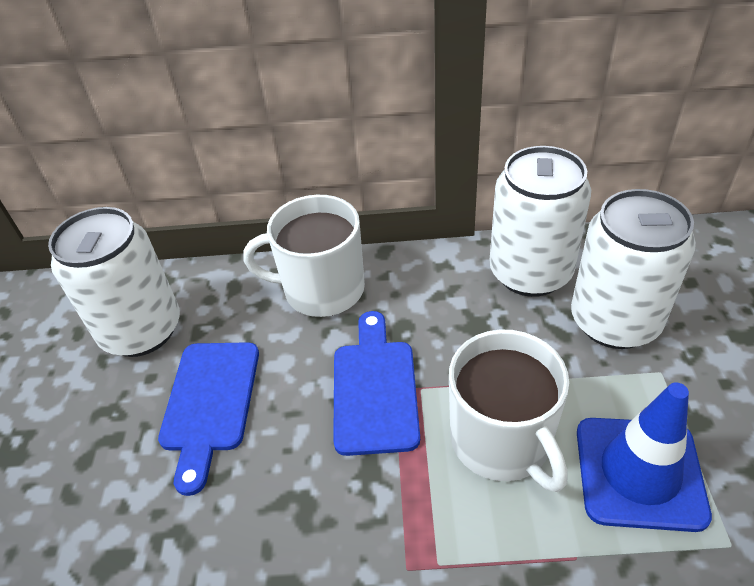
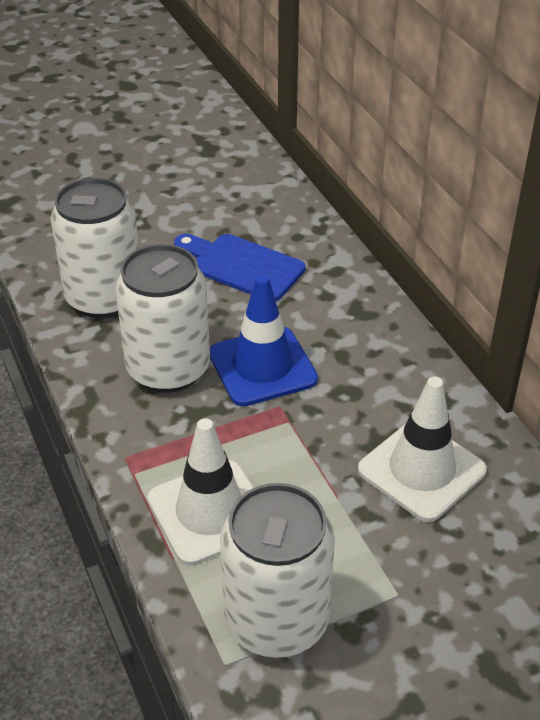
blue cutting board: 2 -> 1
white mug: 2 -> 0
white traffic cone: 0 -> 2

